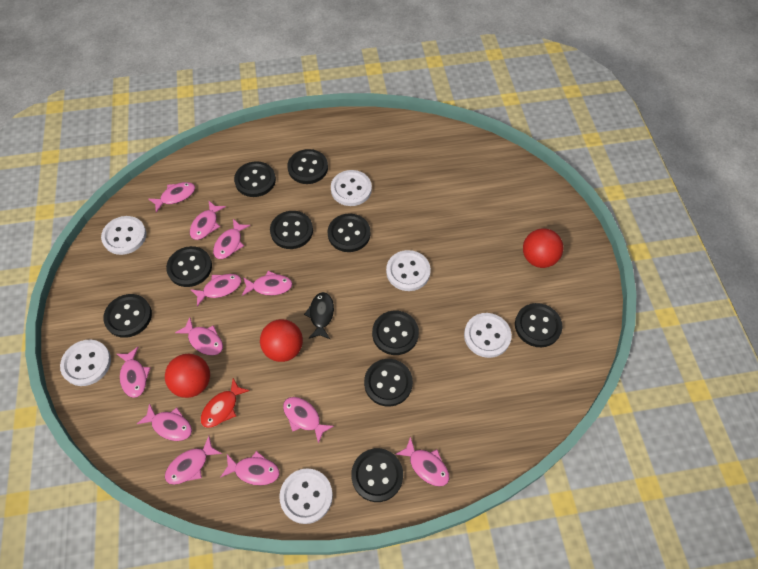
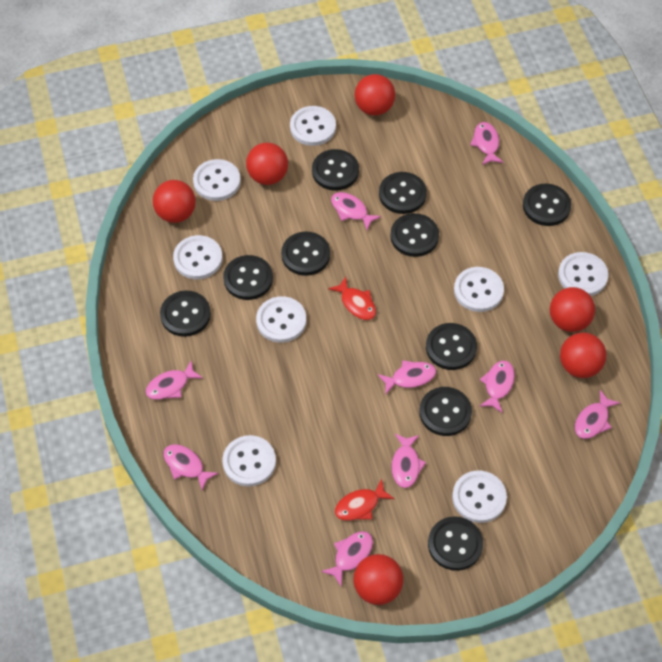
black fish: 1 -> 0
pink fish: 12 -> 9
red ball: 3 -> 6
red fish: 1 -> 2
white button: 6 -> 8

